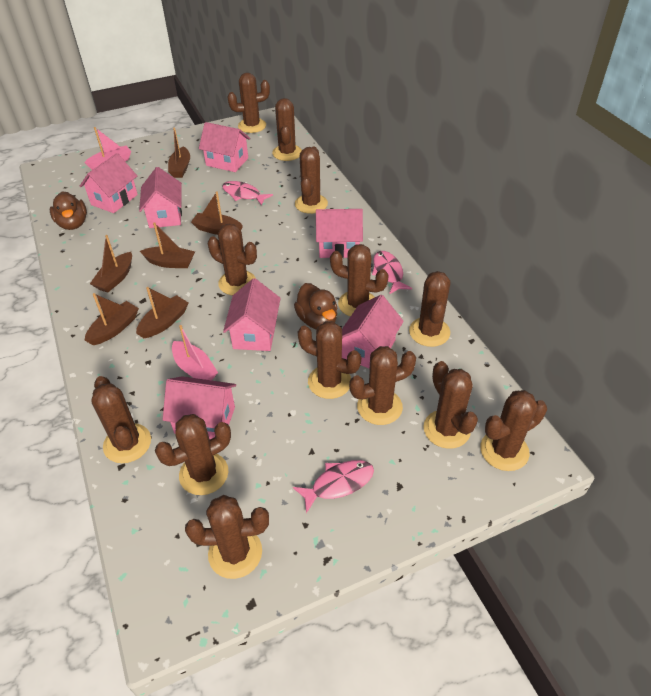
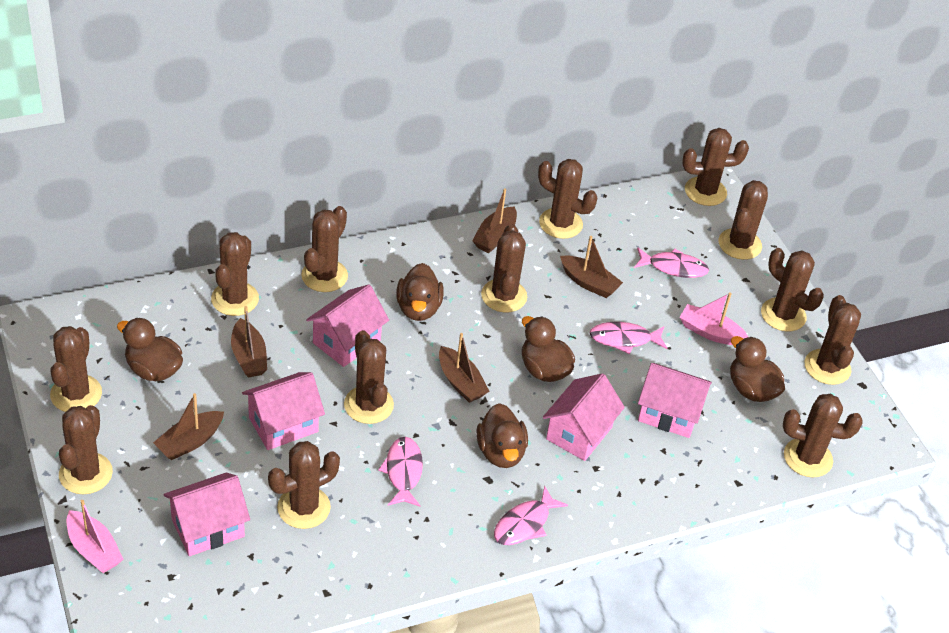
brown boat: 6 -> 5
brown duck: 2 -> 5
pink fish: 3 -> 4
pink house: 7 -> 5

